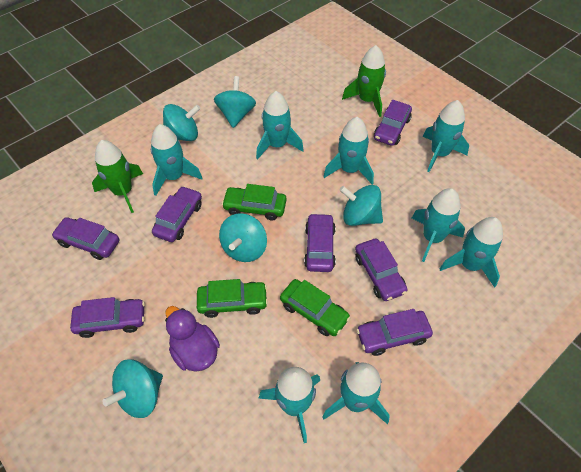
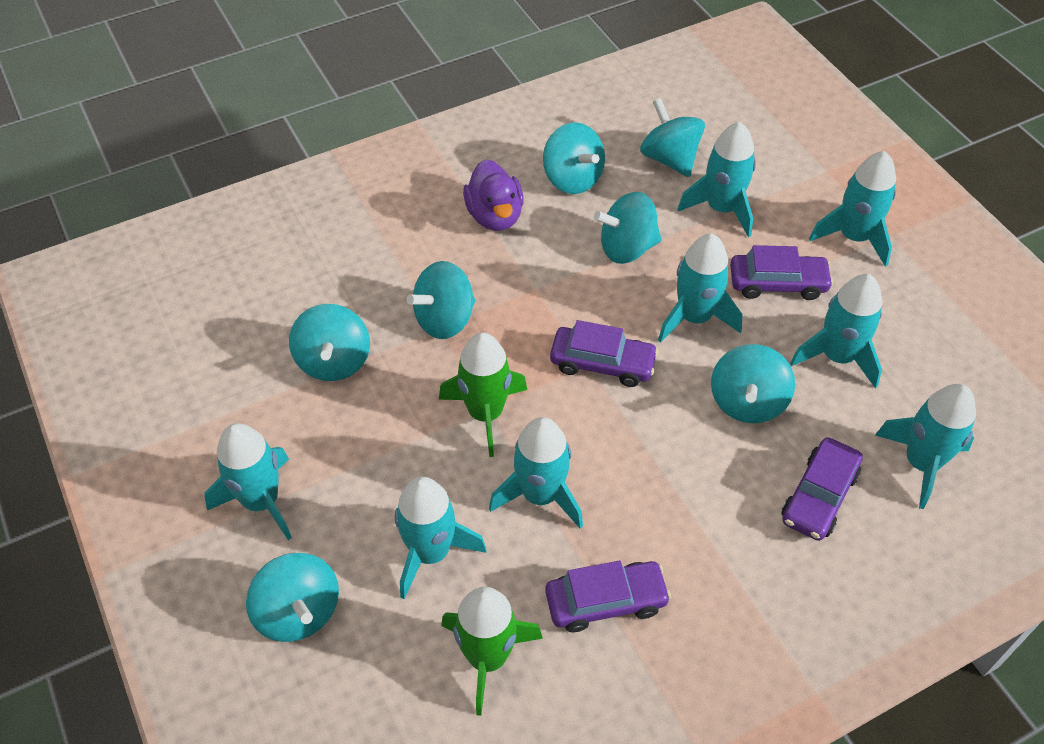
green car: 3 -> 0
purple car: 7 -> 4
turquoise spinning top: 5 -> 7

